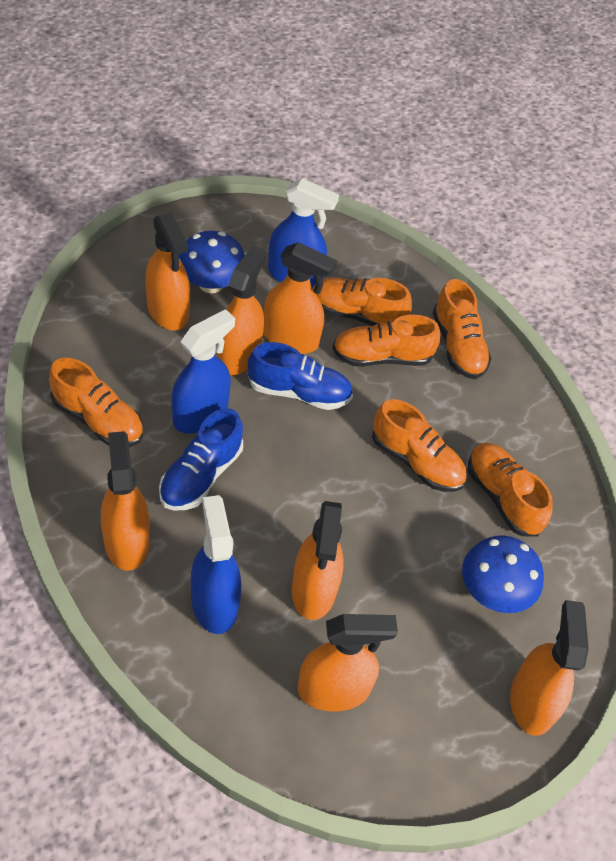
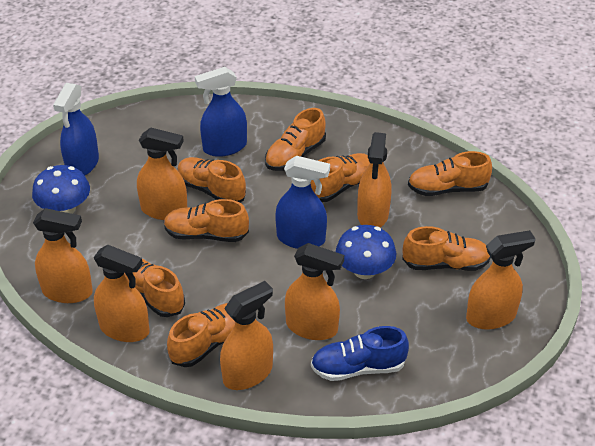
blue shoe: 2 -> 1
orange shoe: 6 -> 8

